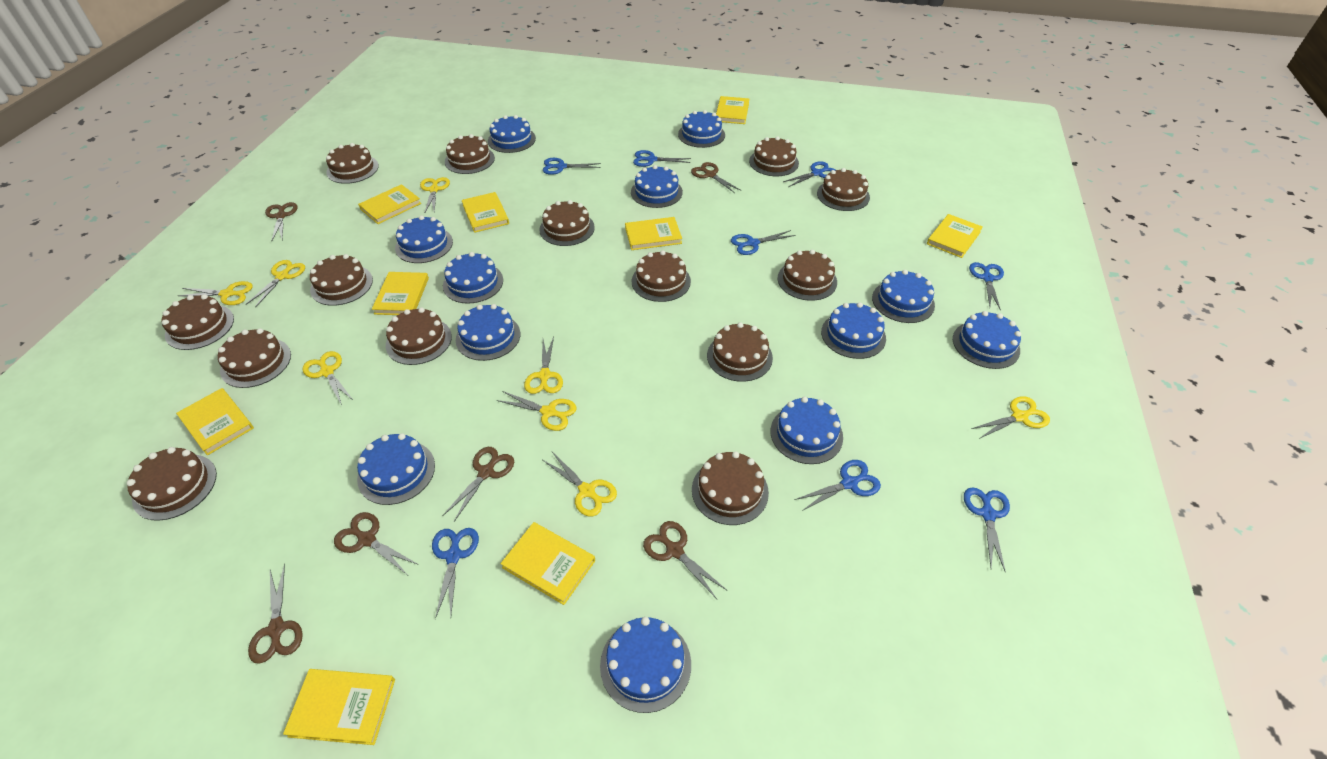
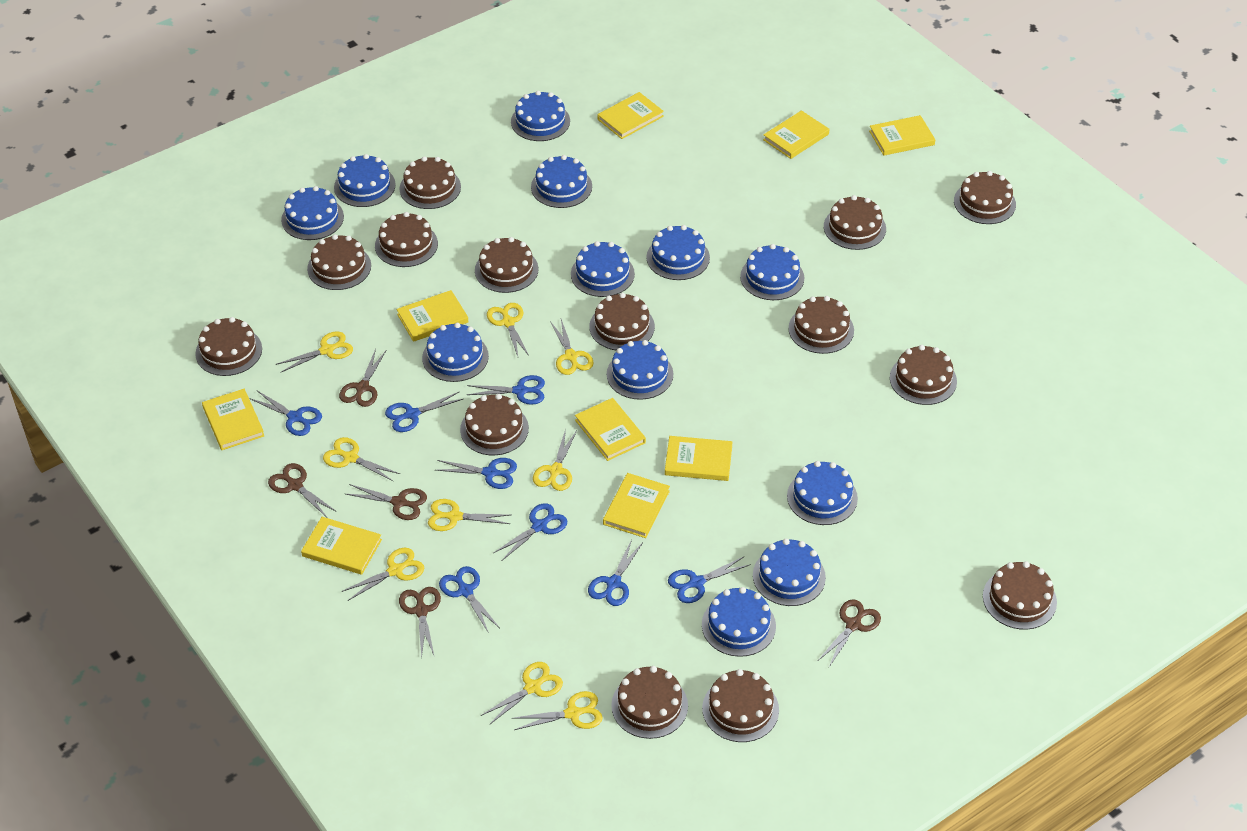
brown scissors: 6 -> 5
yellow scissors: 8 -> 9

